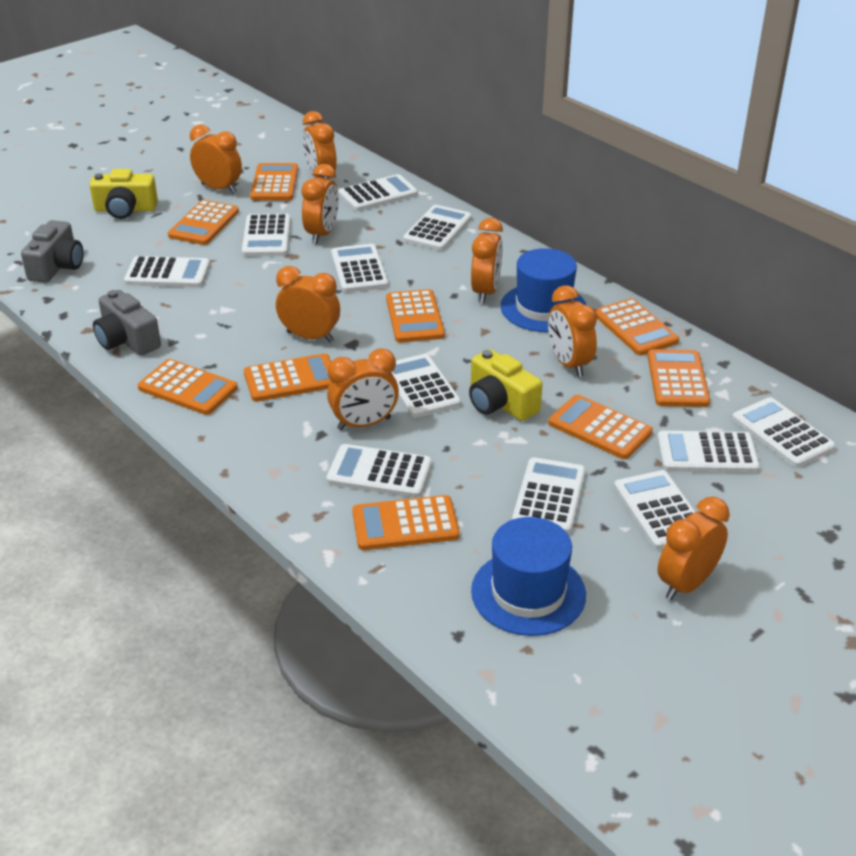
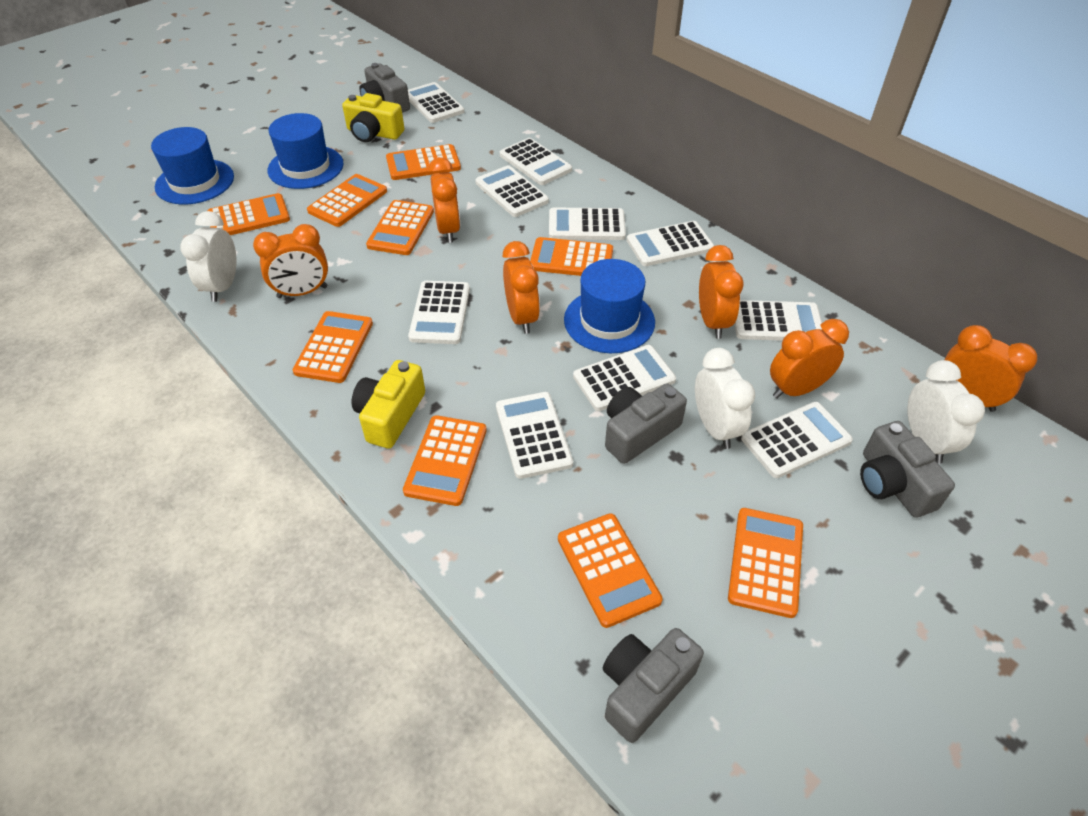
blue hat: 2 -> 3
grey camera: 2 -> 4
orange clock: 8 -> 6
white calculator: 11 -> 10
white clock: 0 -> 3

